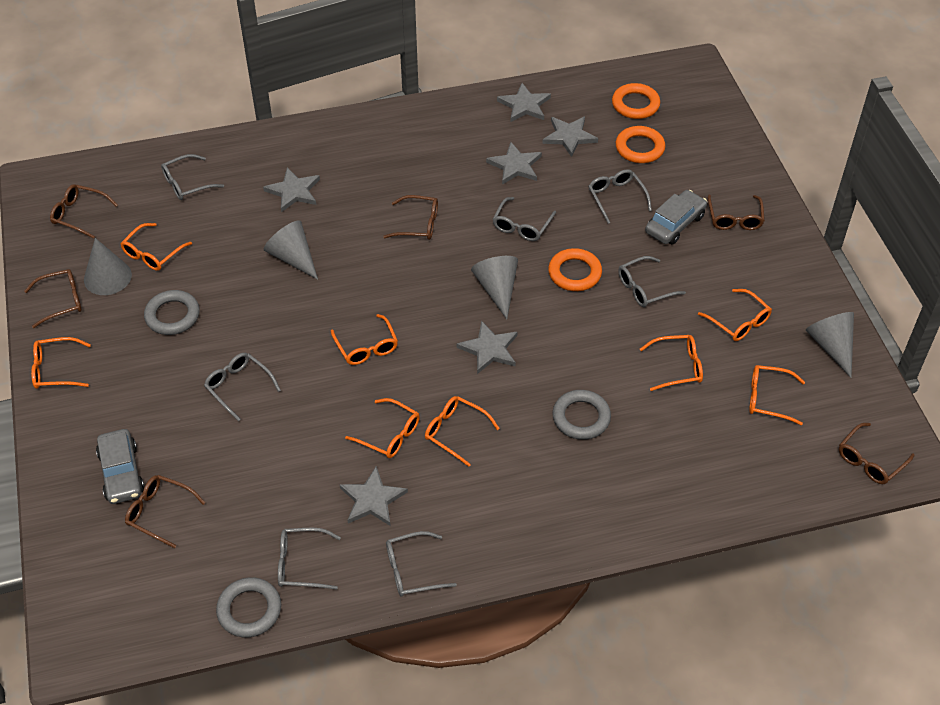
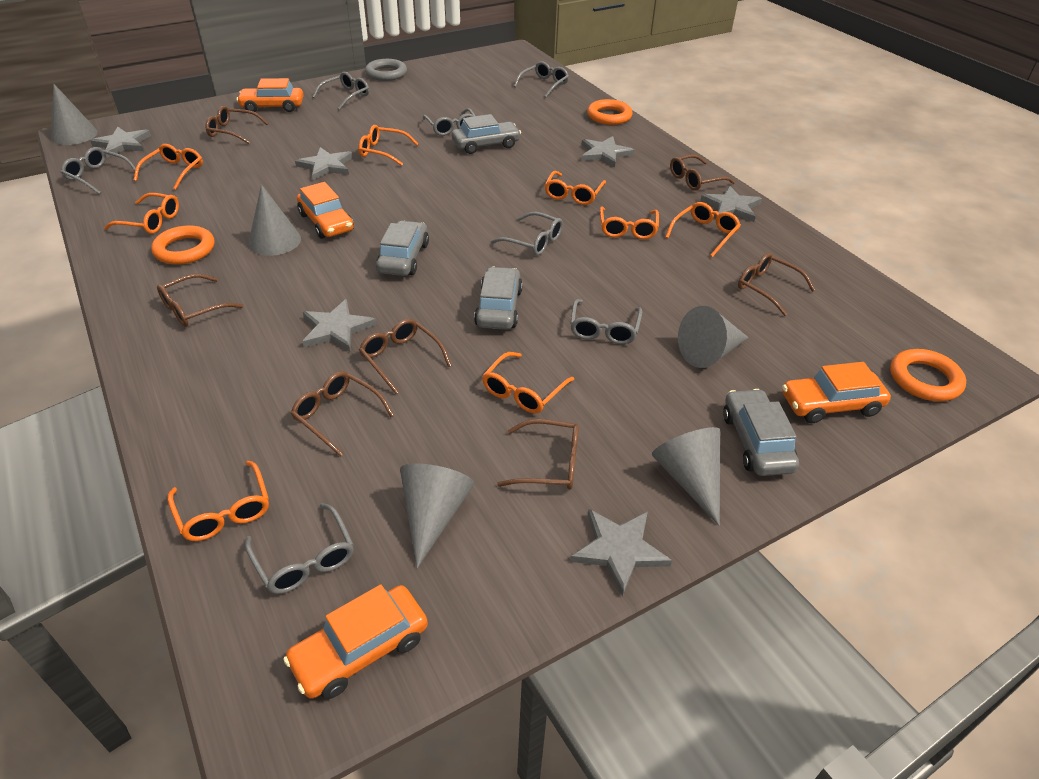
brown glasses: 6 -> 7
grey car: 2 -> 4
grey cone: 4 -> 5
grey ring: 3 -> 1
orange car: 0 -> 4

